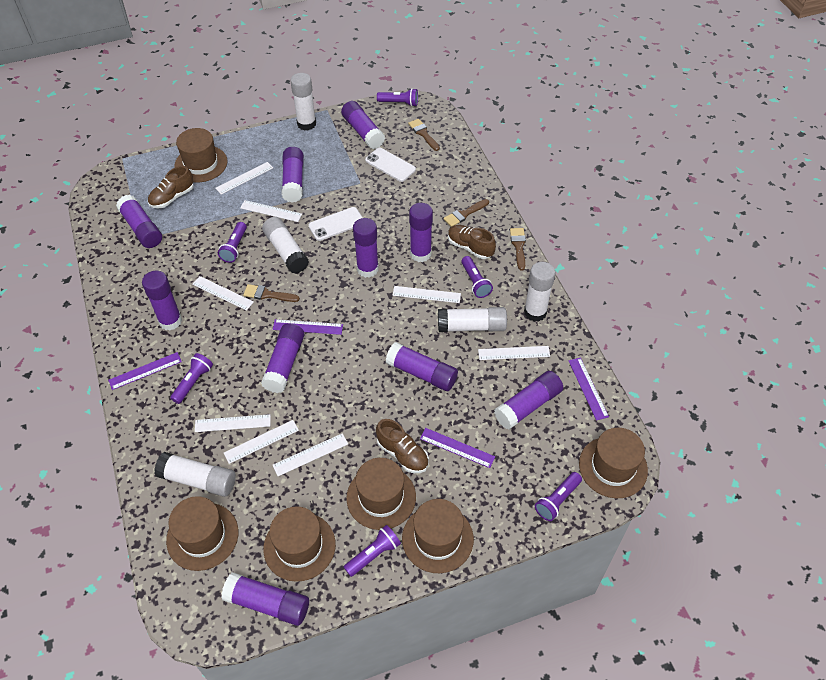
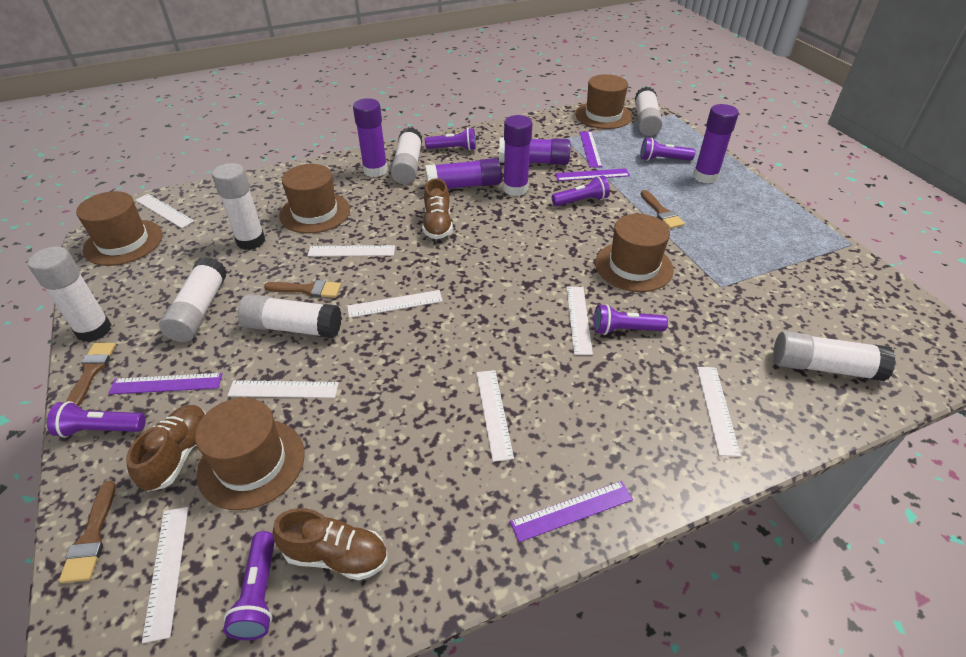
brown hat: 6 -> 5
purple glue stick: 10 -> 5
white glue stick: 5 -> 7
white phone: 2 -> 0

